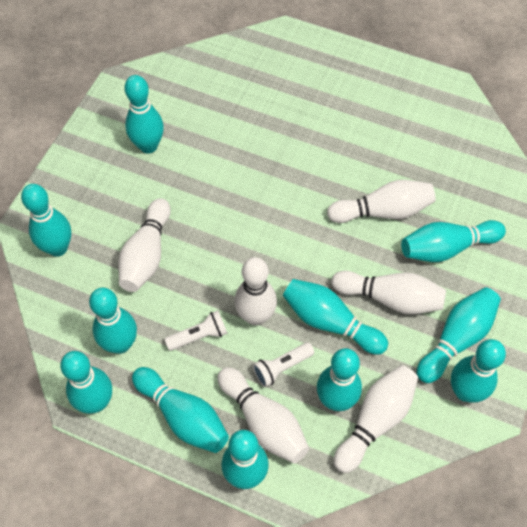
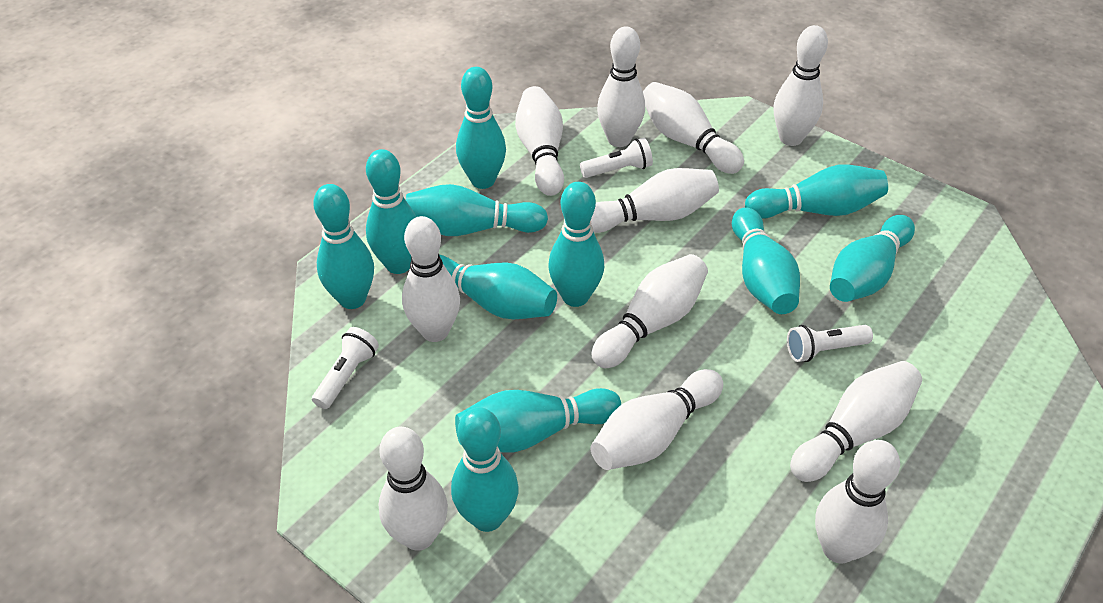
white bowling pin: 6 -> 11
white flashlight: 2 -> 3

